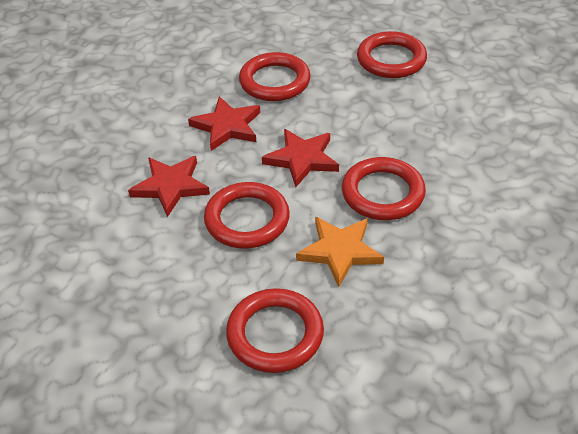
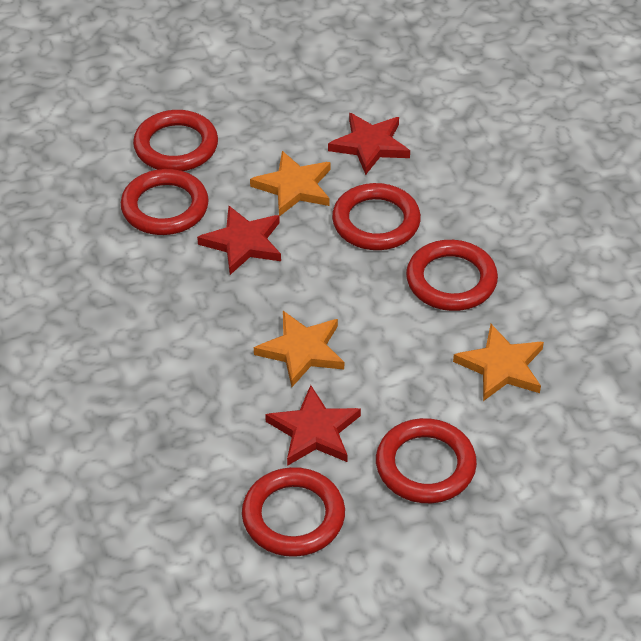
orange star: 1 -> 3
red ring: 5 -> 6

